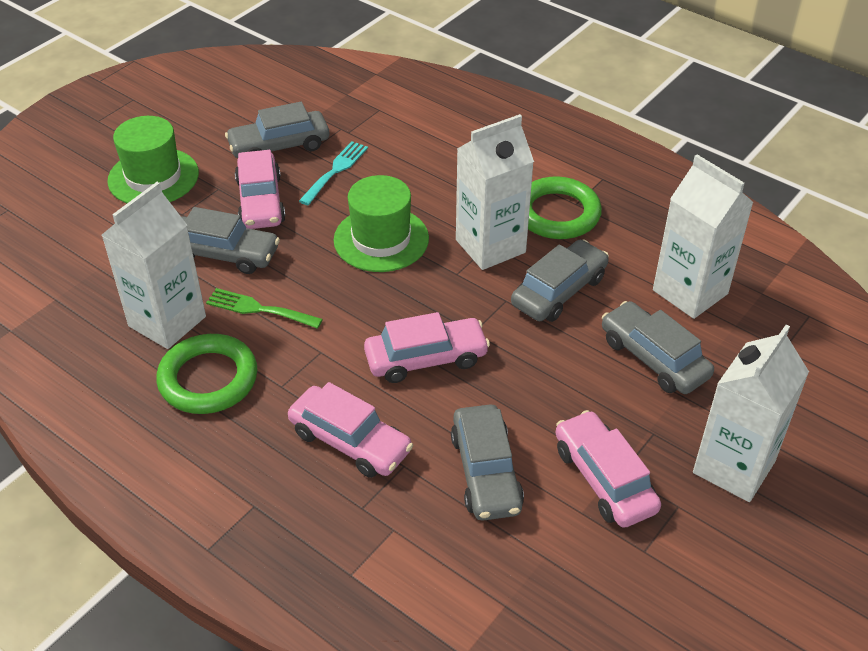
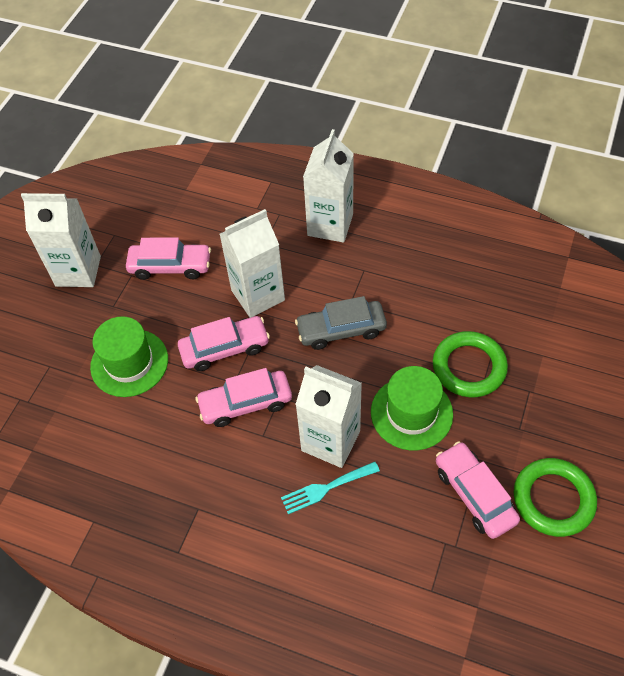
green fork: 1 -> 0
grey car: 5 -> 1

